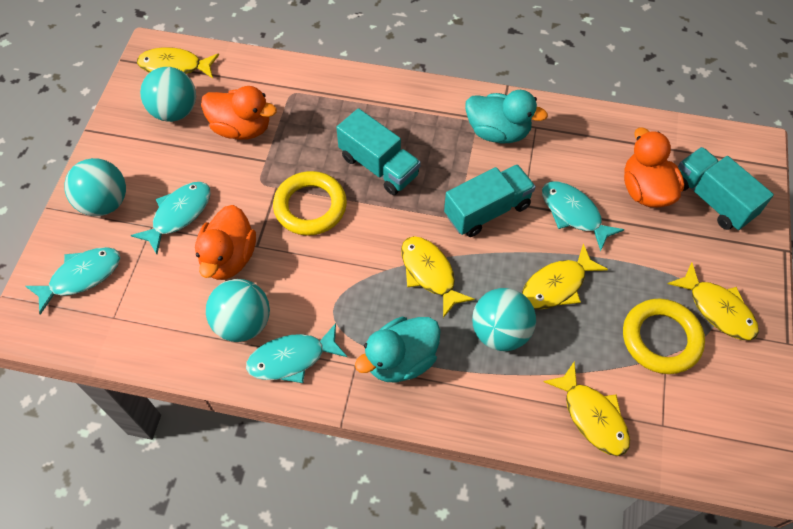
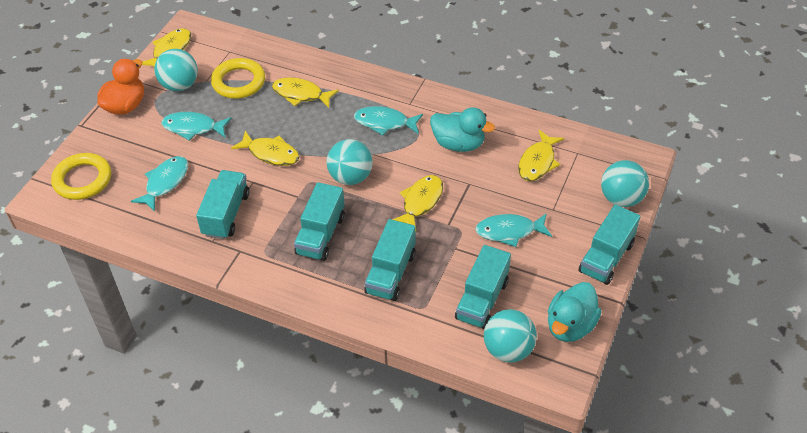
orange duck: 3 -> 1
turquoise truck: 3 -> 5

